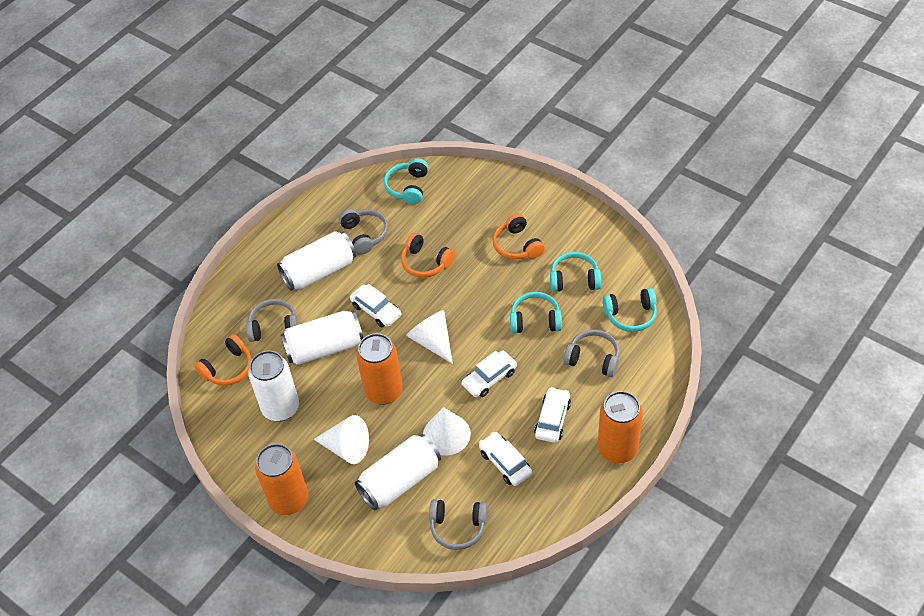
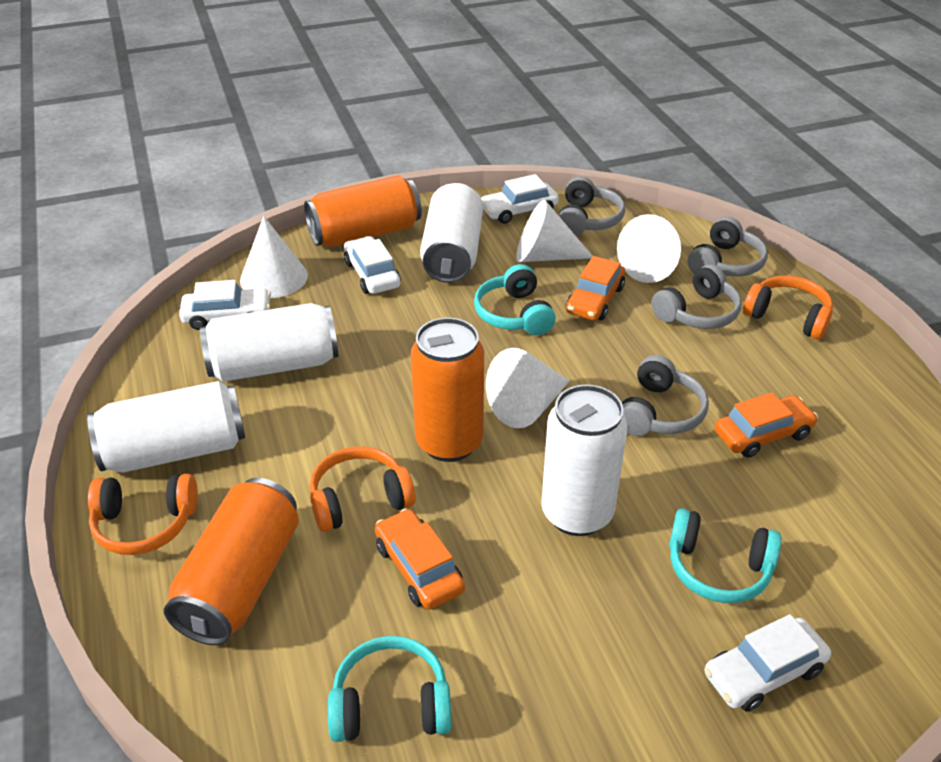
orange car: 0 -> 3
turquoise headphones: 4 -> 3
white cone: 3 -> 4

